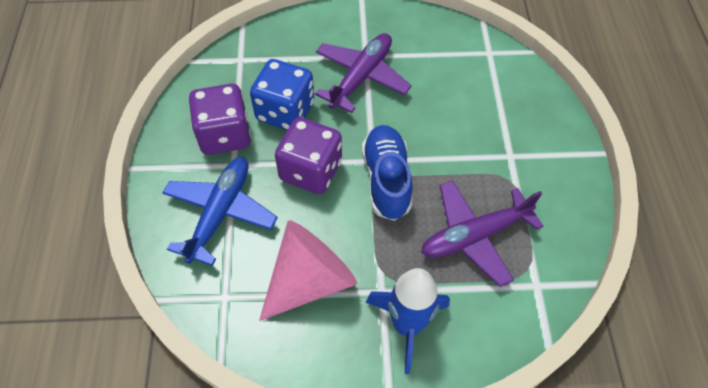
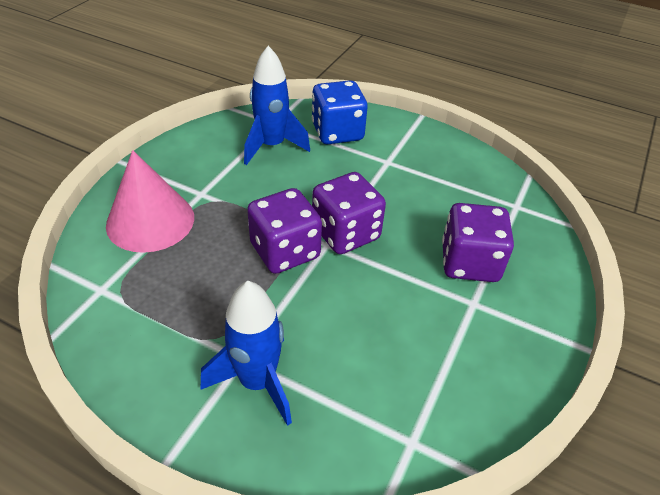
blue plane: 1 -> 0
blue rocket: 1 -> 2
blue shoe: 1 -> 0
purple dice: 2 -> 3
purple plane: 2 -> 0

